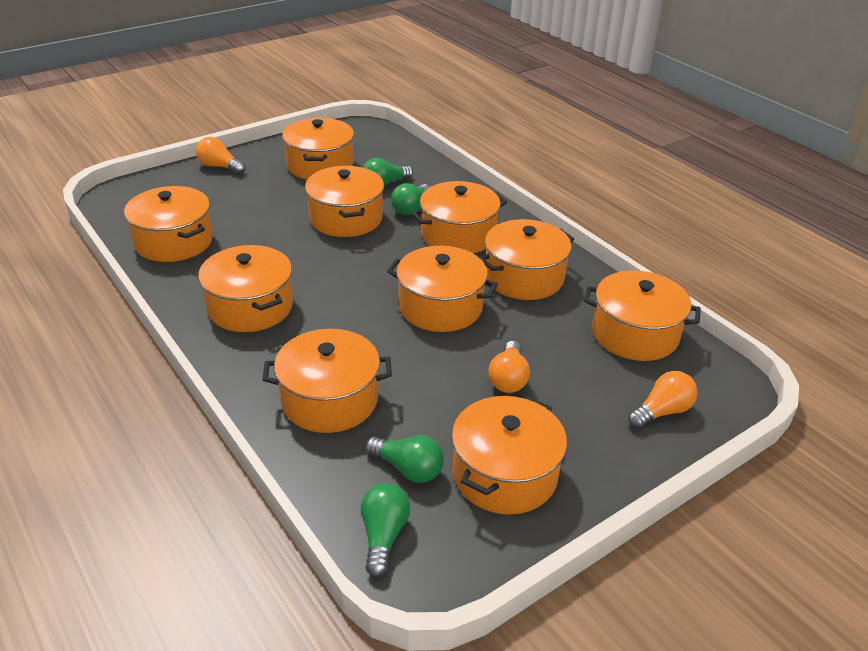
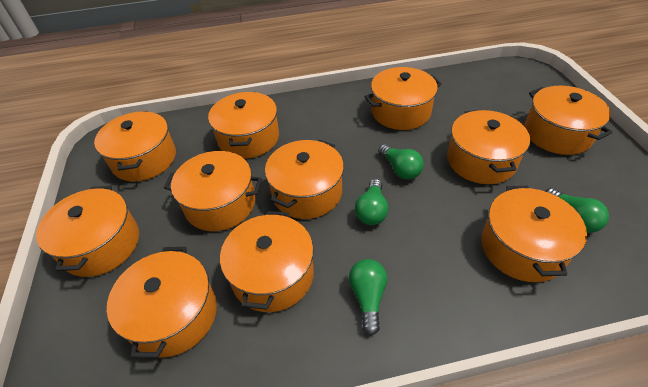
orange light bulb: 3 -> 0
orange pot: 10 -> 11

